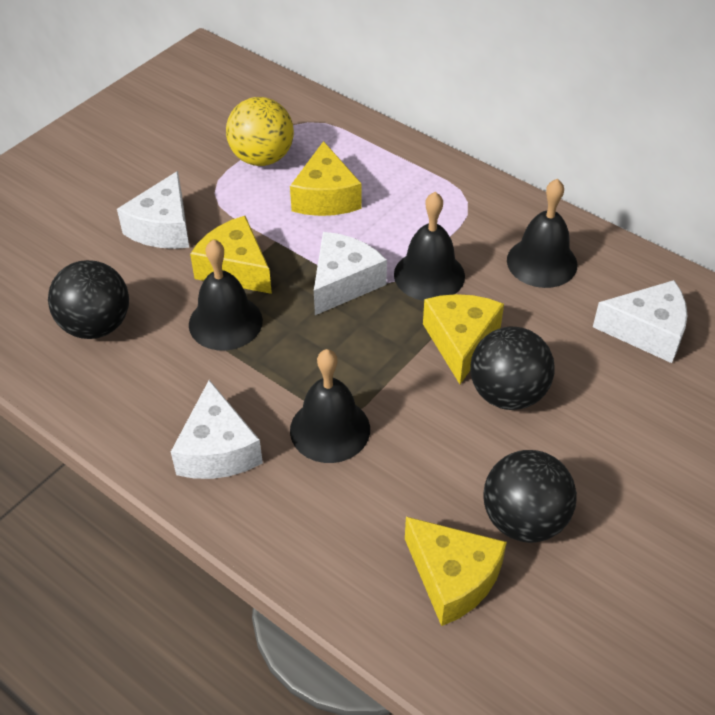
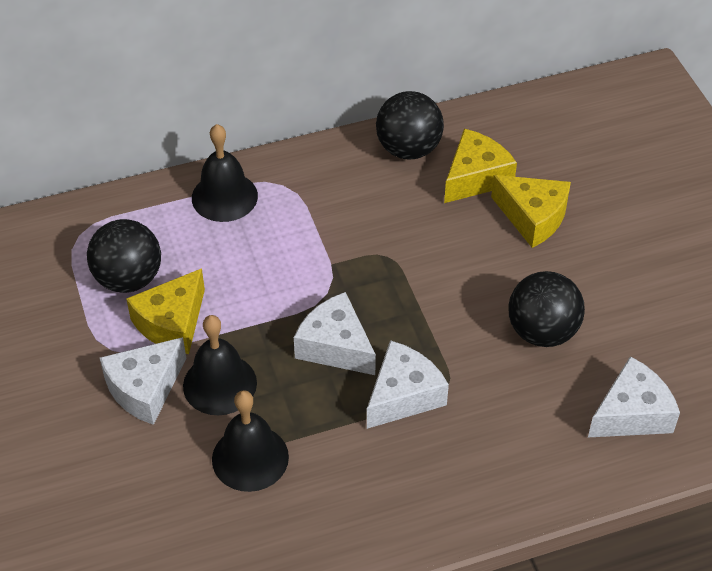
black bell: 4 -> 3
yellow ball: 1 -> 0
yellow cheese: 4 -> 3

